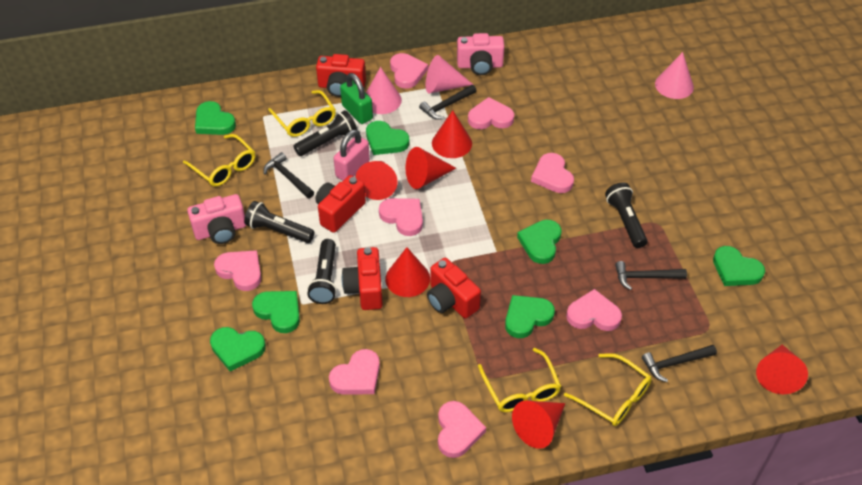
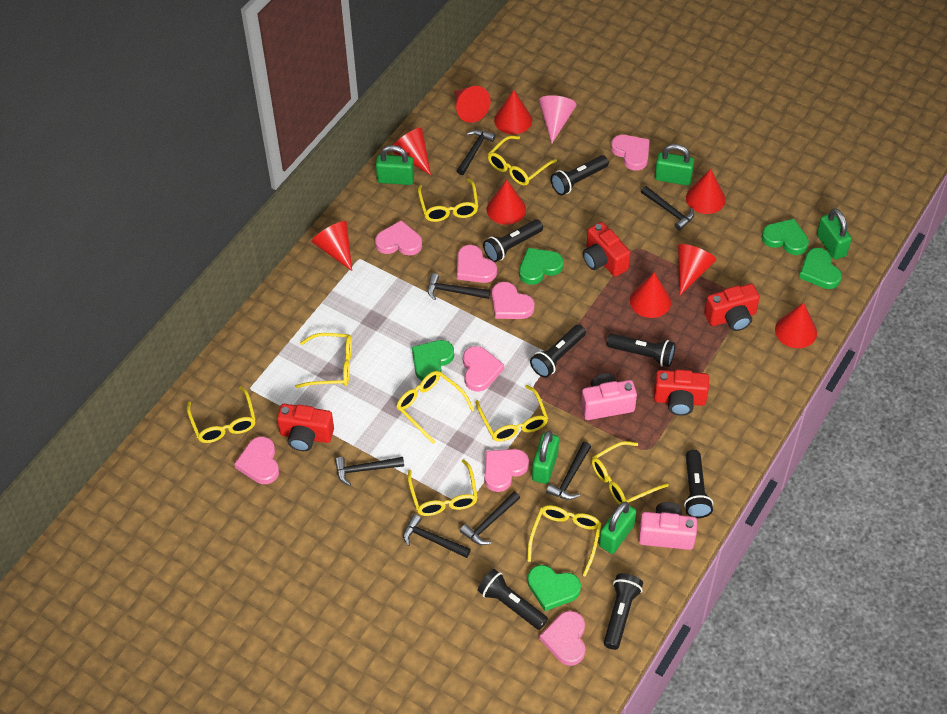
black flashlight: 4 -> 7
black hammer: 4 -> 7
green heart: 7 -> 5
green padlock: 1 -> 5
pink cone: 3 -> 1
pink padlock: 1 -> 0
red cone: 6 -> 9
yellow glasses: 4 -> 9

